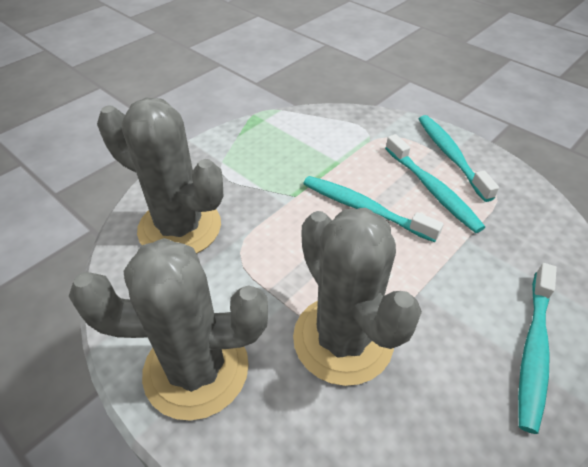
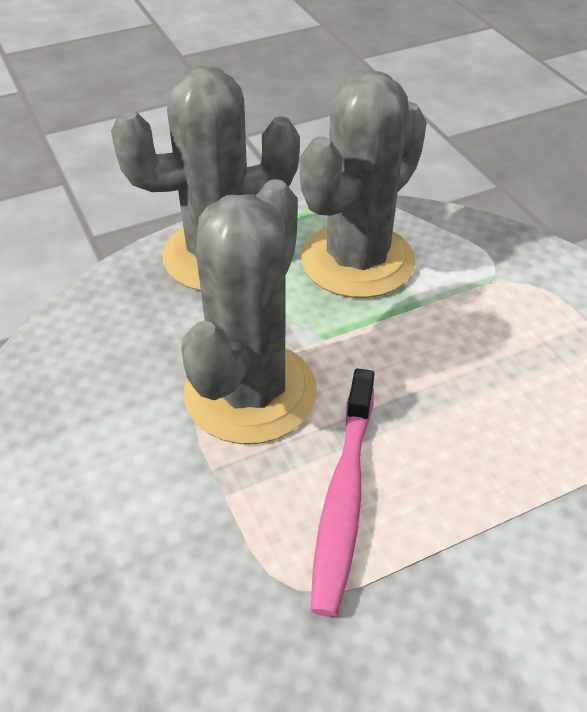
pink toothbrush: 0 -> 1
turquoise toothbrush: 4 -> 0

